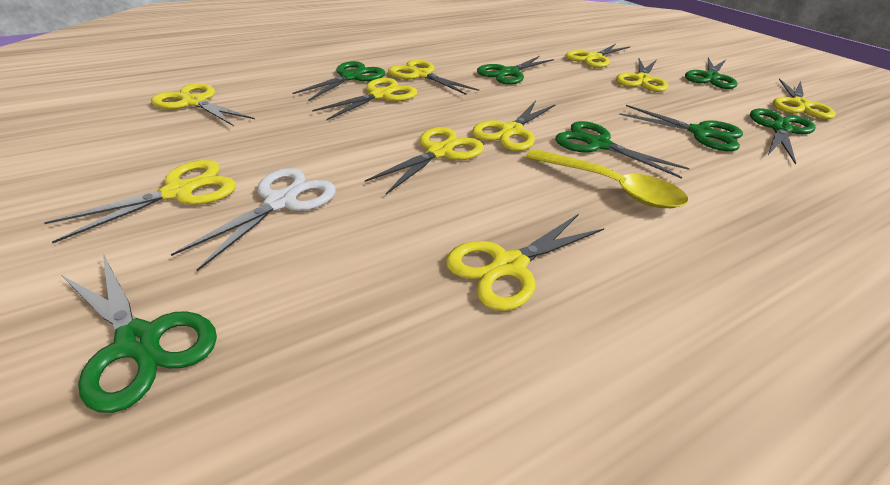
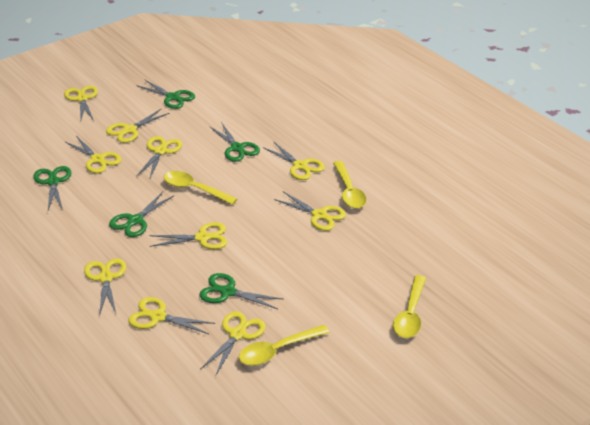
green scissors: 7 -> 5
white scissors: 1 -> 0
yellow spoon: 1 -> 4

